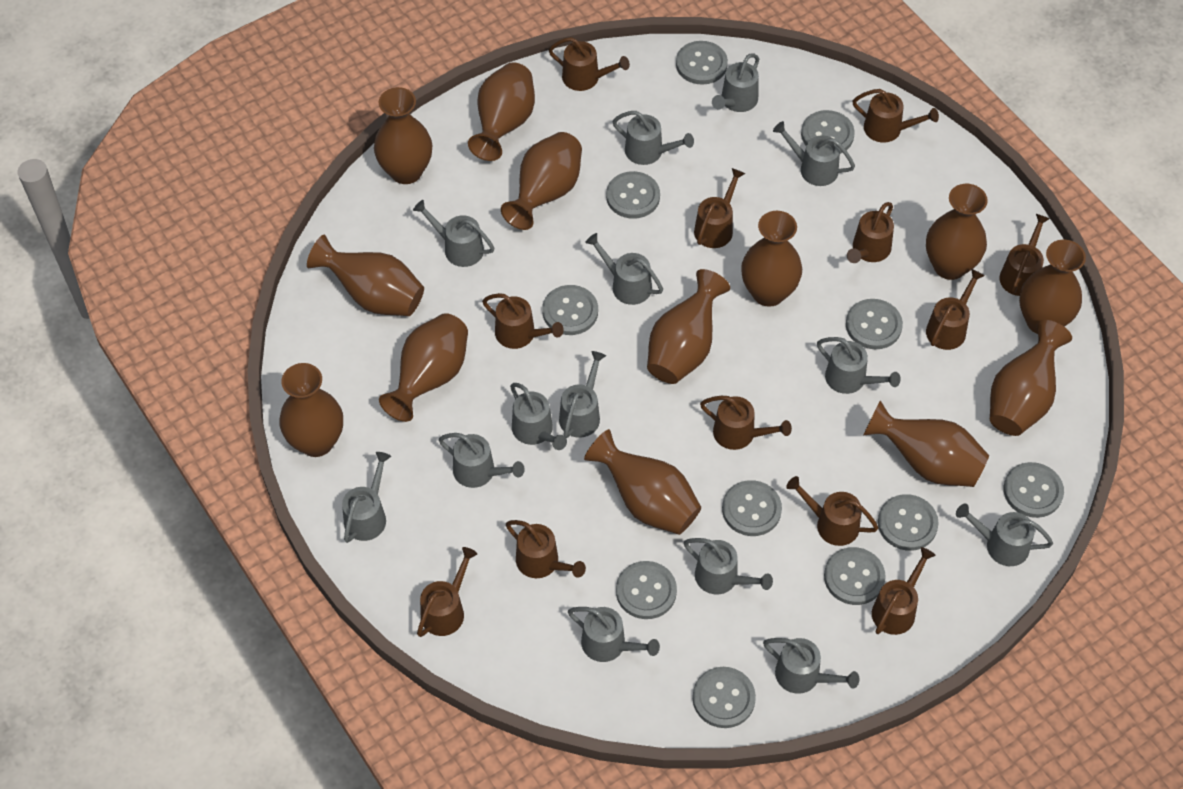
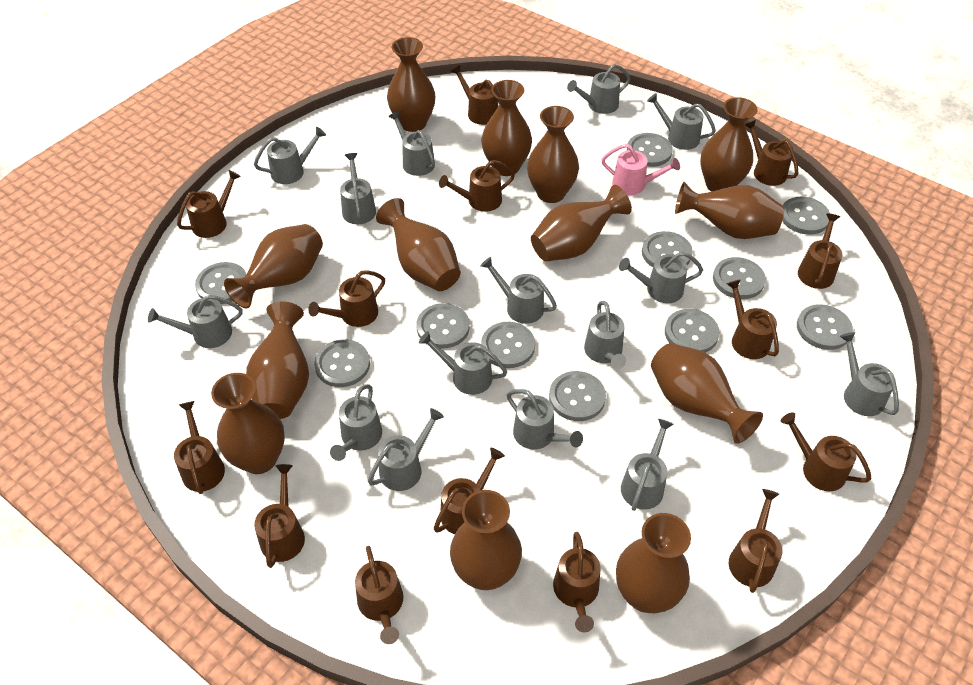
brown watering can: 12 -> 14
grey watering can: 14 -> 15
pink watering can: 0 -> 1

